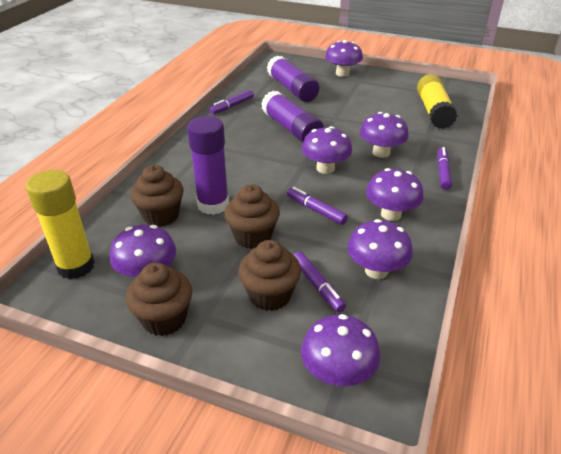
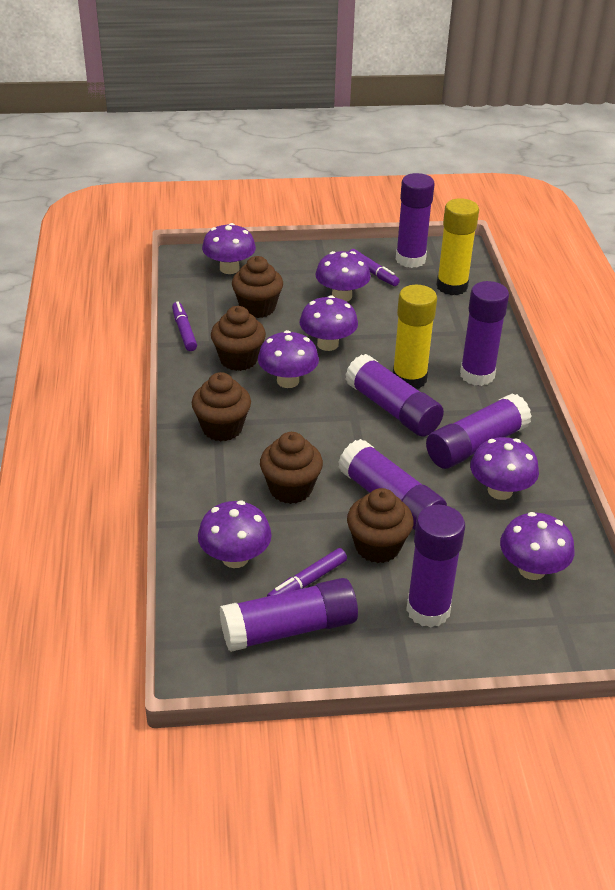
brown cupcake: 4 -> 5
purple glue stick: 3 -> 7
purple marker: 4 -> 3

